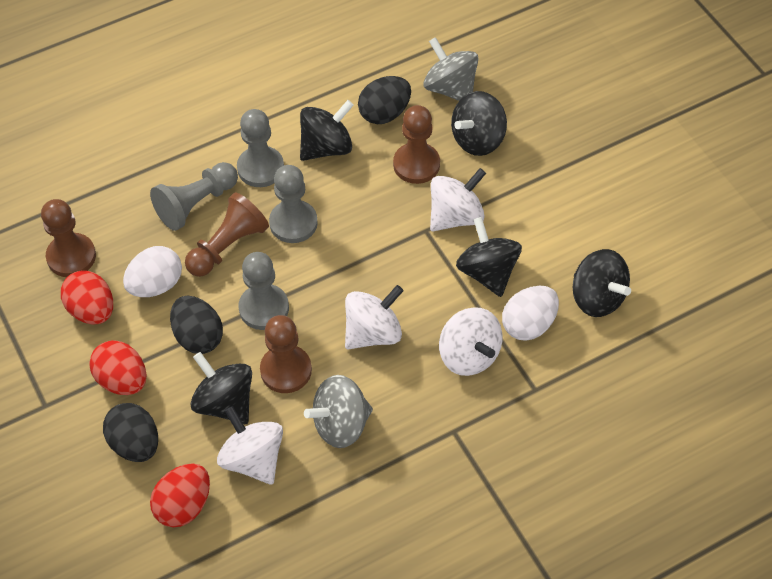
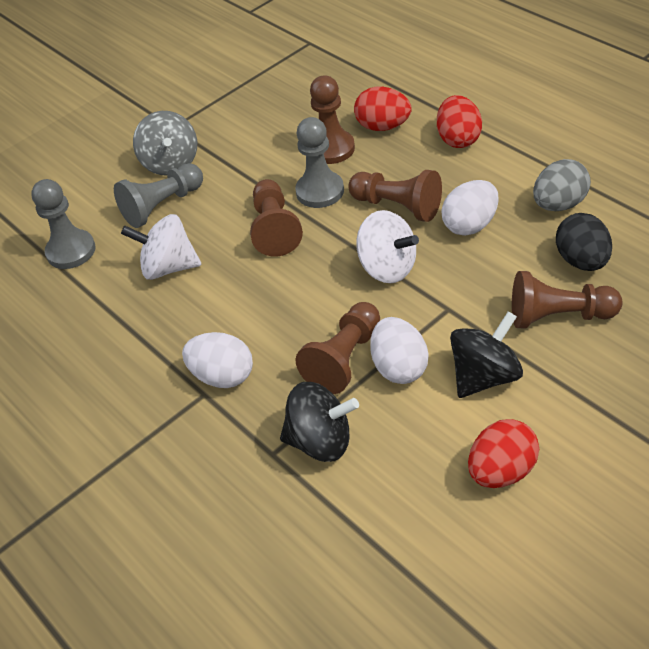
black egg: 3 -> 1
black spinning top: 5 -> 2
brown pawn: 4 -> 5
grey egg: 0 -> 1
grey pawn: 4 -> 3
grey spinning top: 2 -> 1
white egg: 2 -> 3
white spinning top: 4 -> 2

